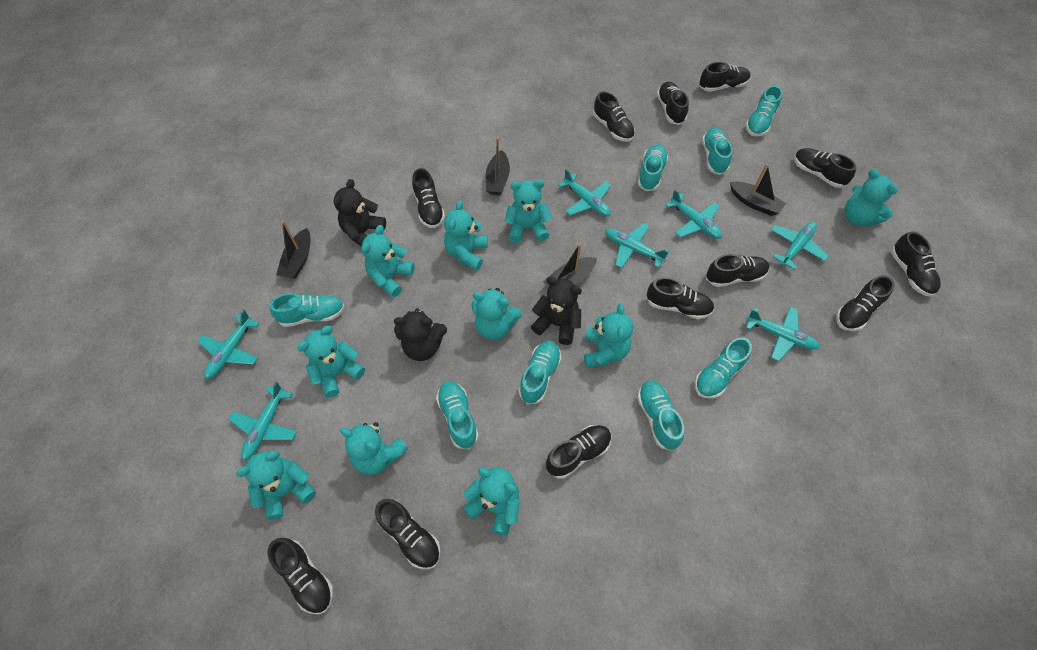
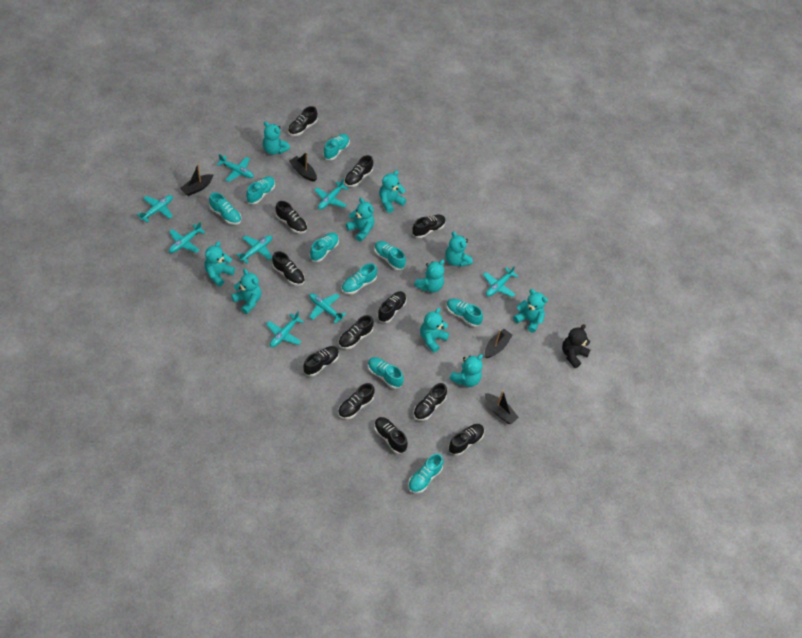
black teddy bear: 3 -> 1
turquoise plane: 7 -> 8
turquoise shoe: 8 -> 9

